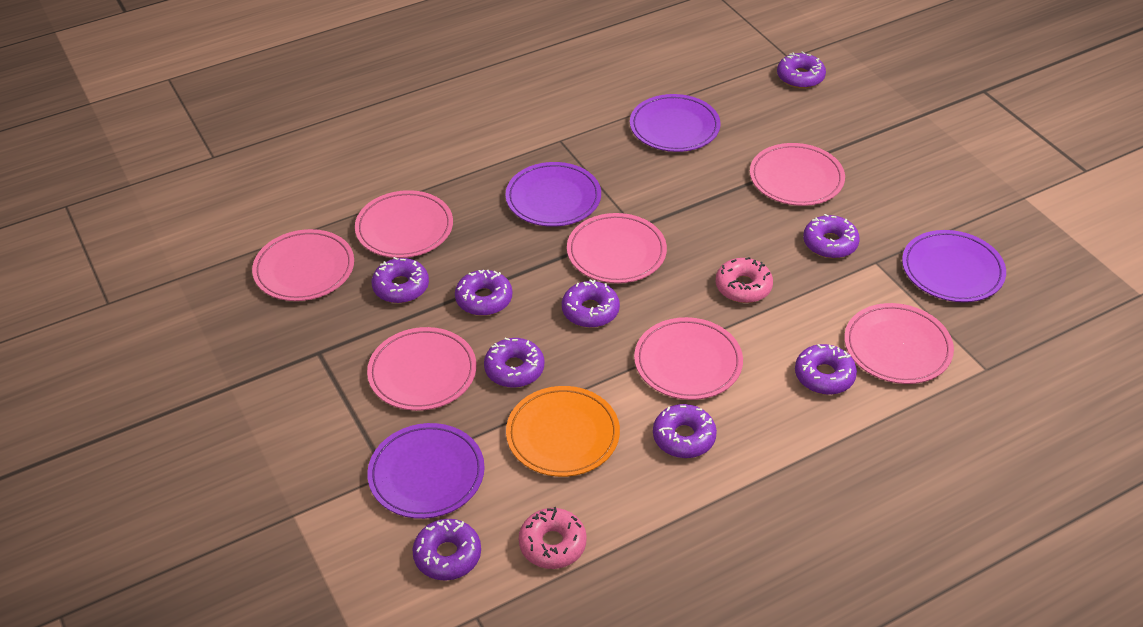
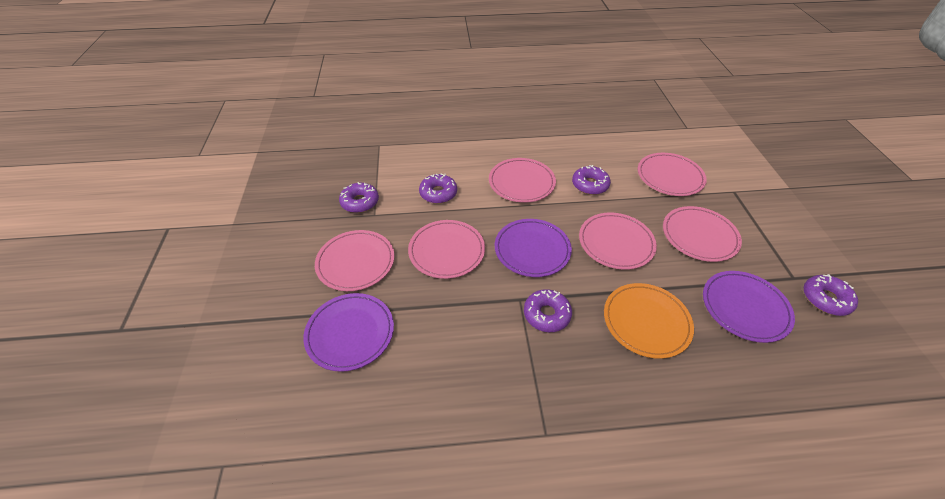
pink donut: 2 -> 0
pink plate: 7 -> 6
purple donut: 9 -> 5
purple plate: 4 -> 3

